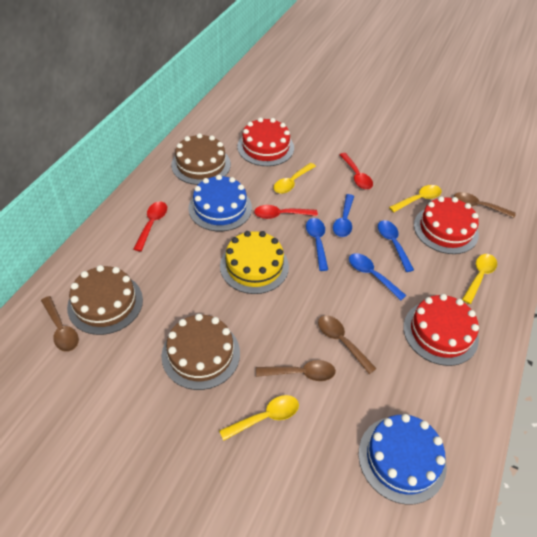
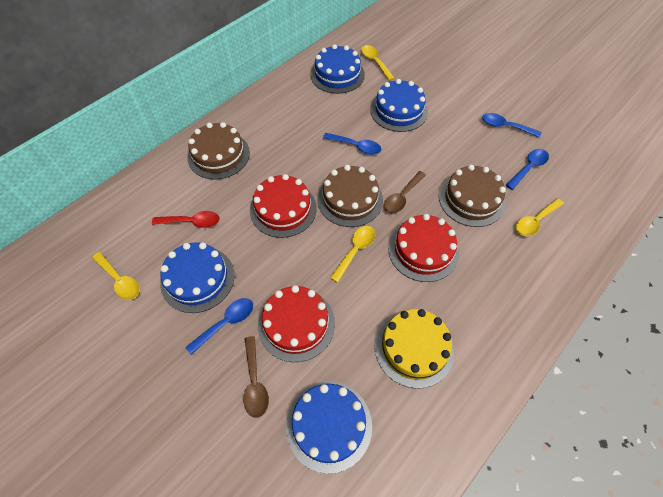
blue cake: 2 -> 4
brown spoon: 4 -> 2
red spoon: 3 -> 1

